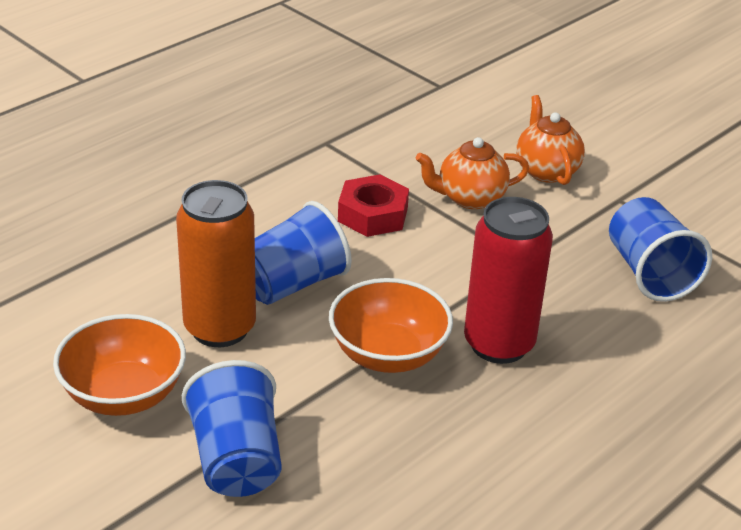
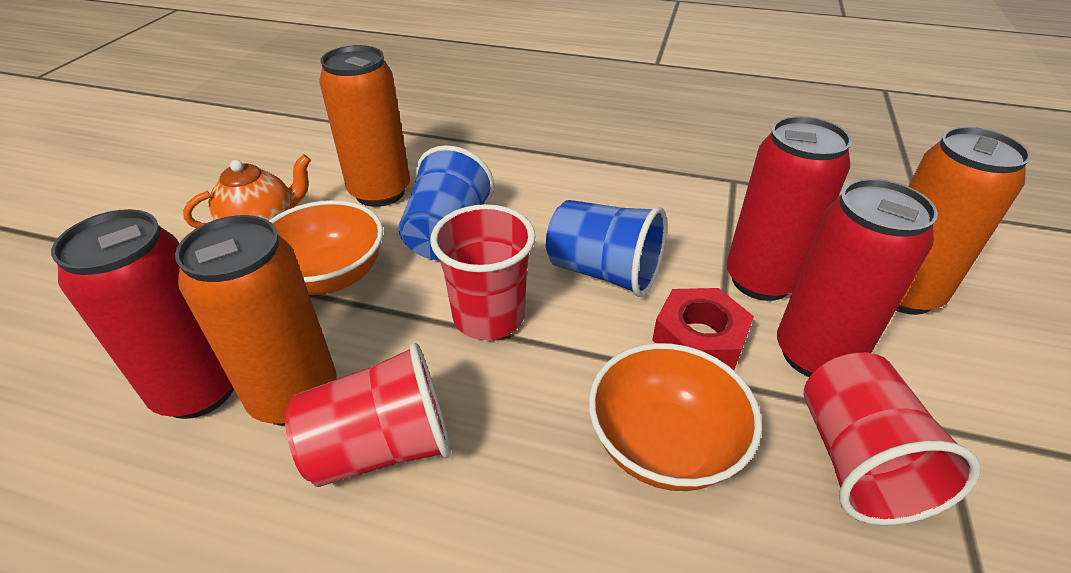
blue cup: 3 -> 2
orange can: 1 -> 3
orange teapot: 2 -> 1
red can: 1 -> 3
red cup: 0 -> 3

